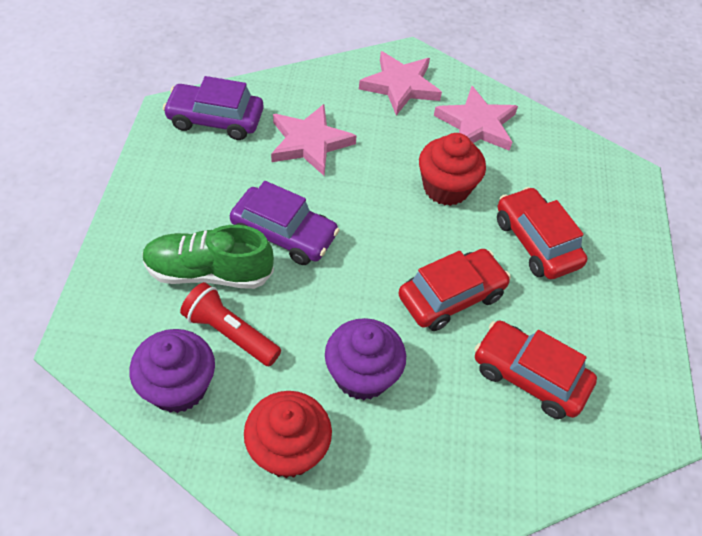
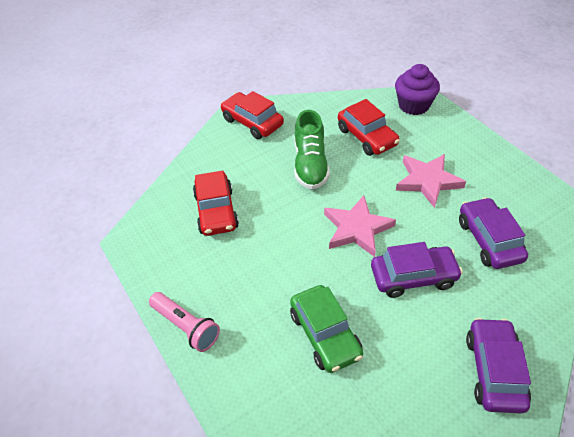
green car: 0 -> 1
pink flashlight: 0 -> 1
pink star: 3 -> 2
purple car: 2 -> 3
purple cupcake: 2 -> 1
red cupcake: 2 -> 0
red flashlight: 1 -> 0

